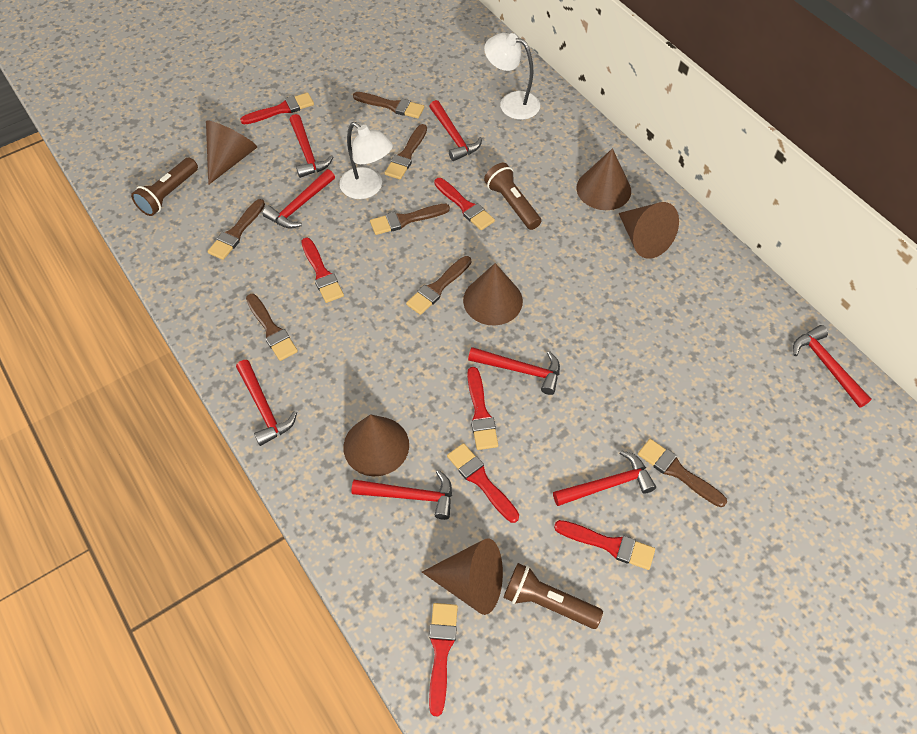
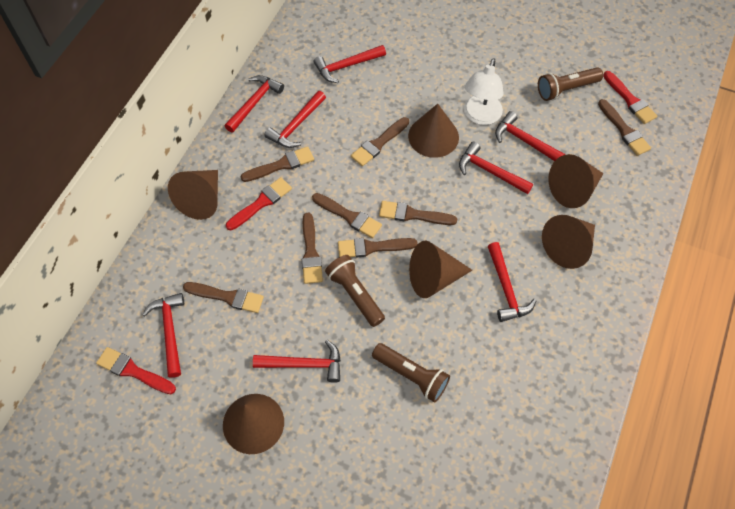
brown brush: 7 -> 8
red brush: 7 -> 3
white lamp: 2 -> 1

